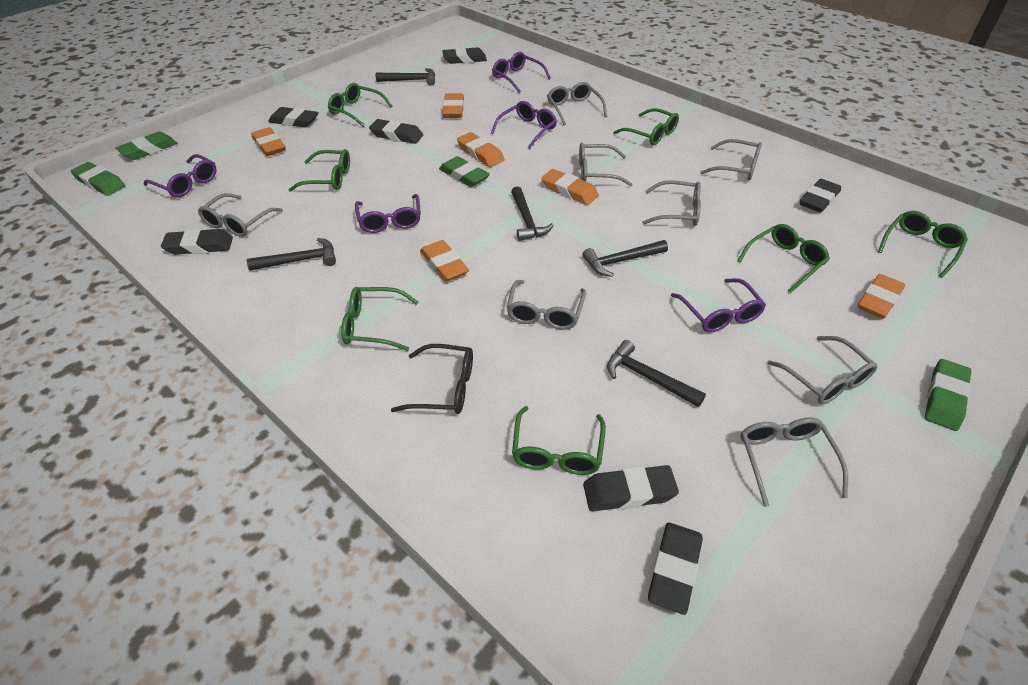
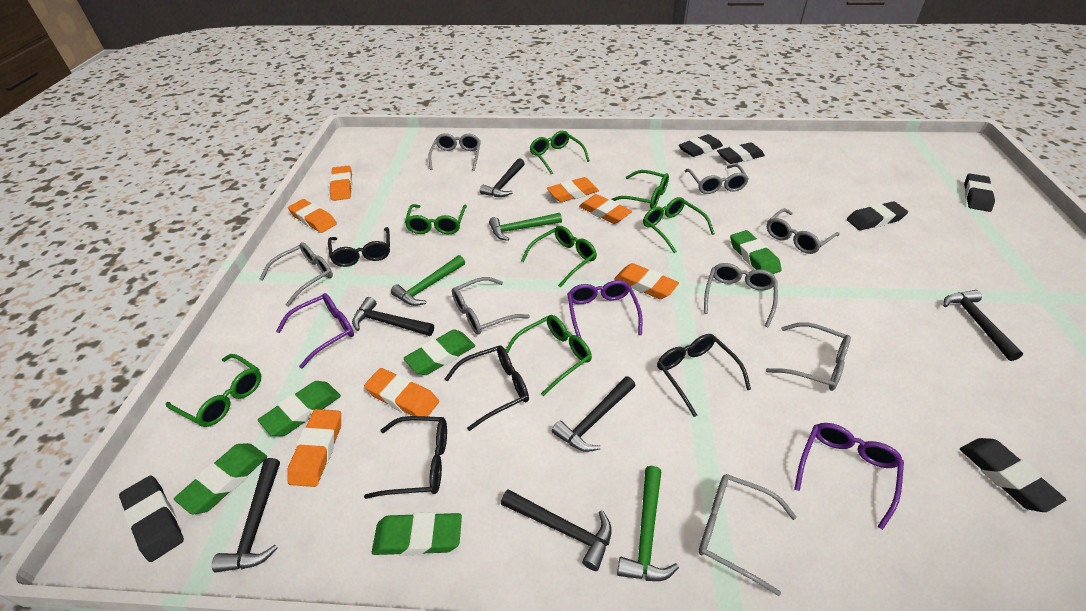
black eraser: 7 -> 6
black glasses: 1 -> 4
black hammer: 5 -> 6
green eraser: 4 -> 5
green hammer: 0 -> 3
orange eraser: 6 -> 7
purple glasses: 5 -> 3

